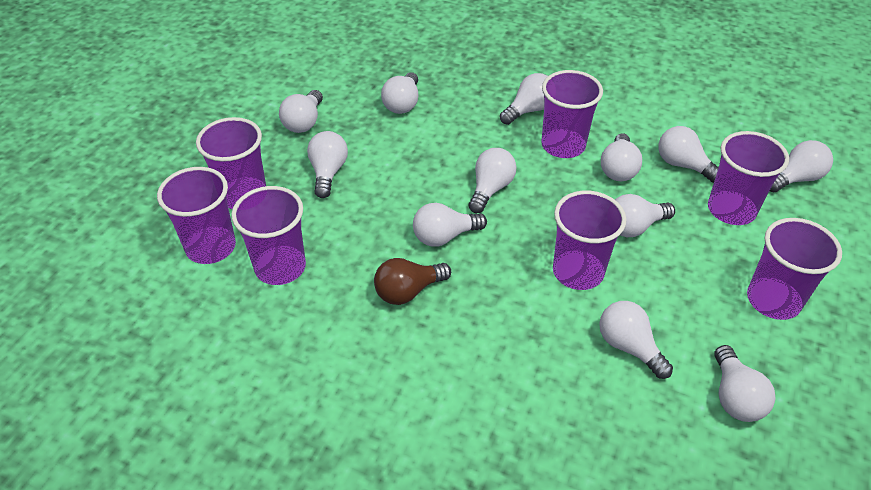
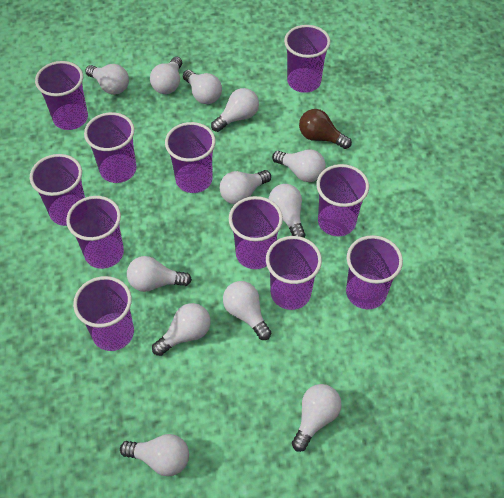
purple cup: 7 -> 11

